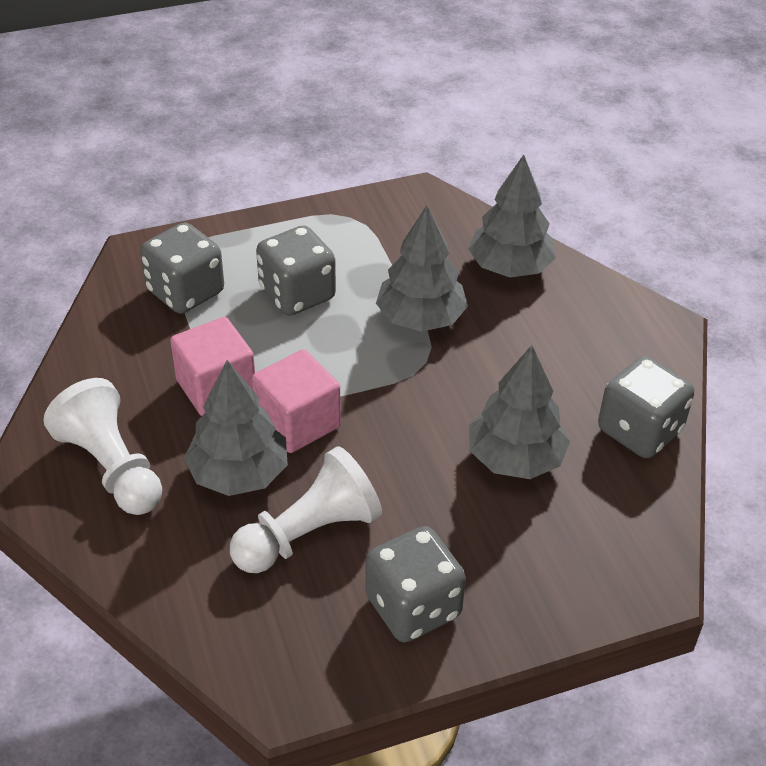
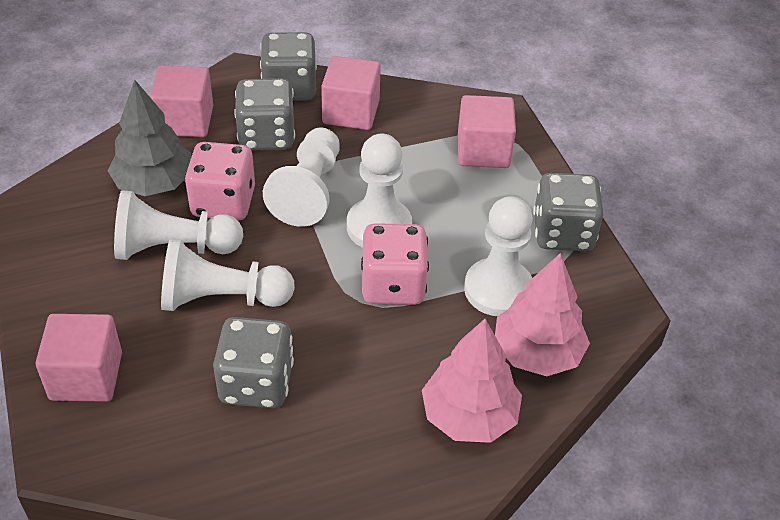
grey tree: 4 -> 1
pink cube: 2 -> 4
pink dice: 0 -> 2
pink tree: 0 -> 2
white pawn: 2 -> 5

